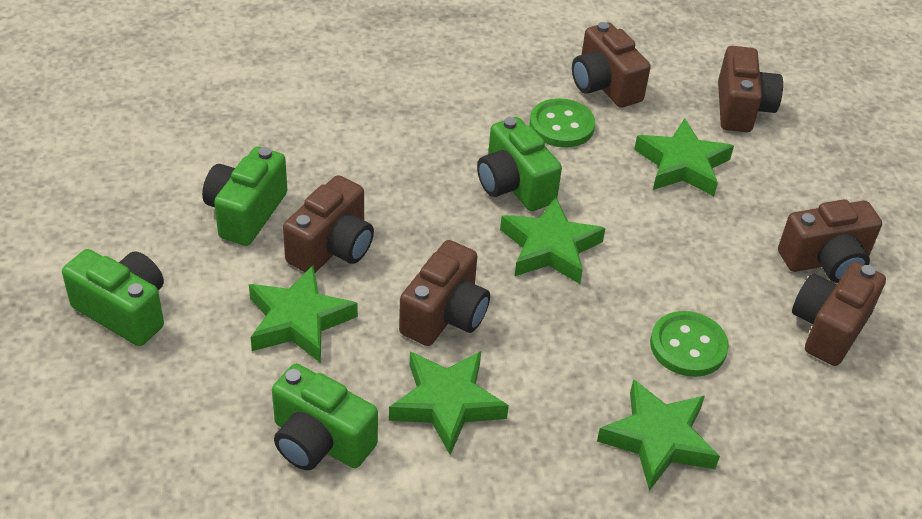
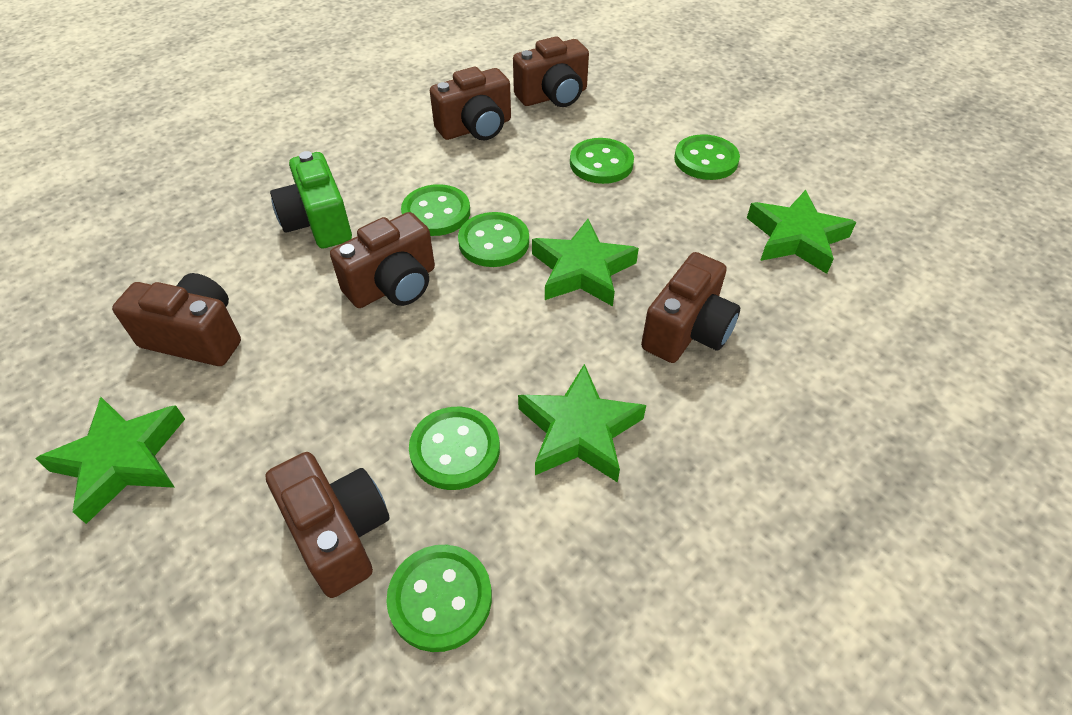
green button: 2 -> 6
green camera: 4 -> 1
green star: 5 -> 4

